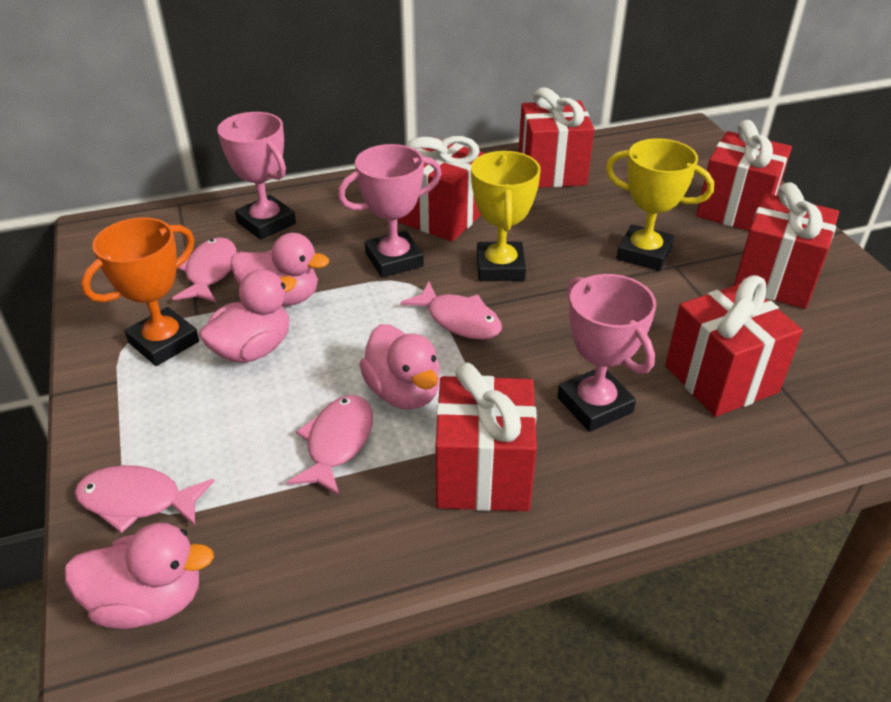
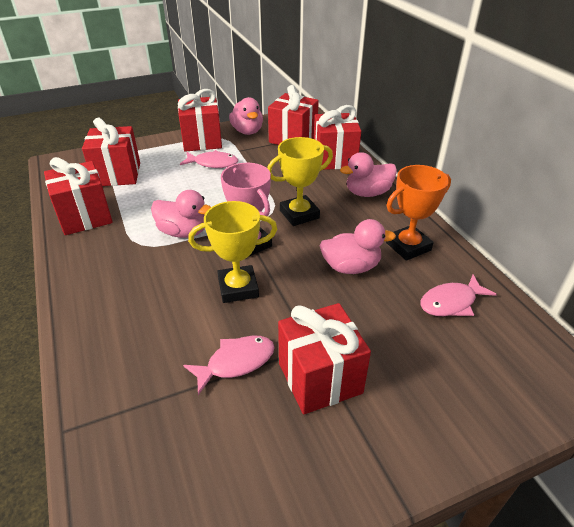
pink fish: 4 -> 3
pink trophy: 3 -> 1

